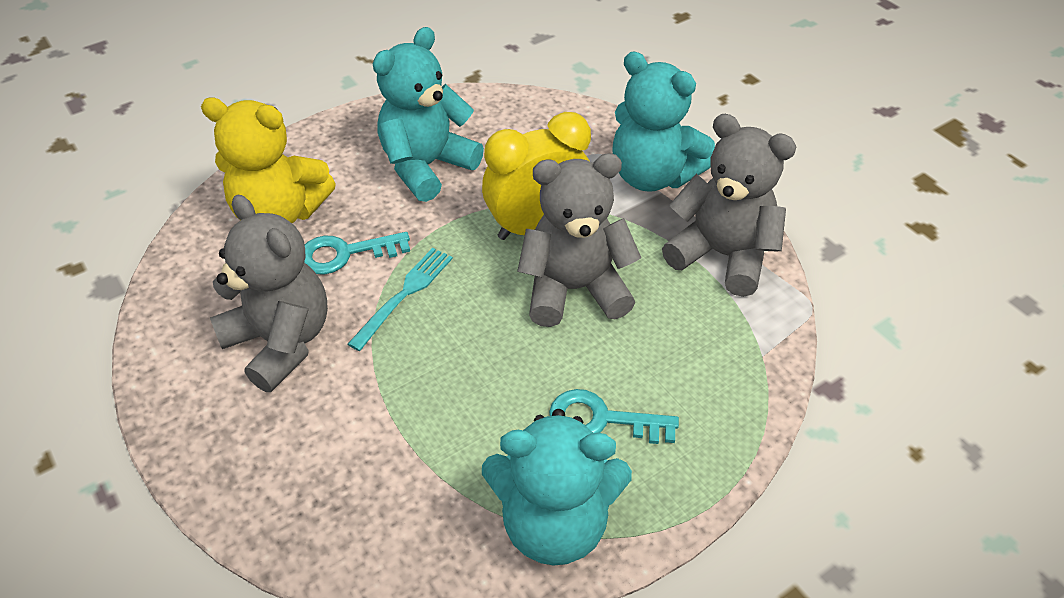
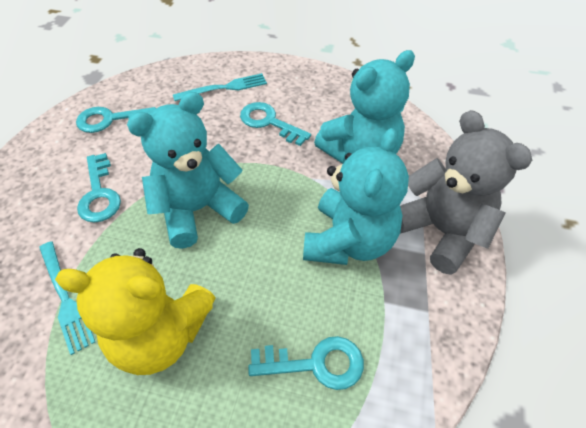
grey teddy bear: 3 -> 1
turquoise fork: 1 -> 2
turquoise key: 2 -> 4
yellow clock: 1 -> 0

